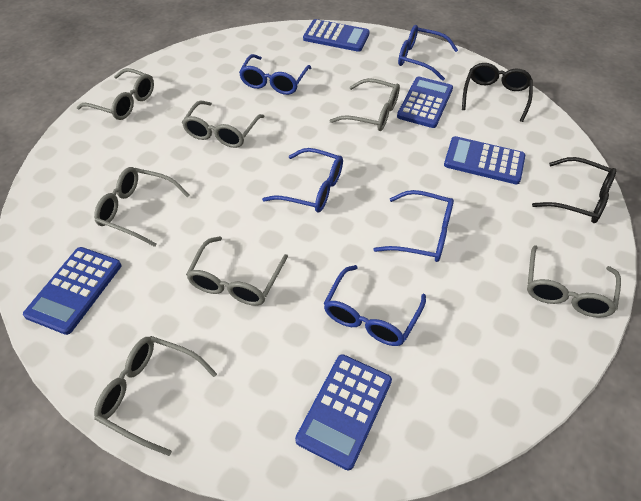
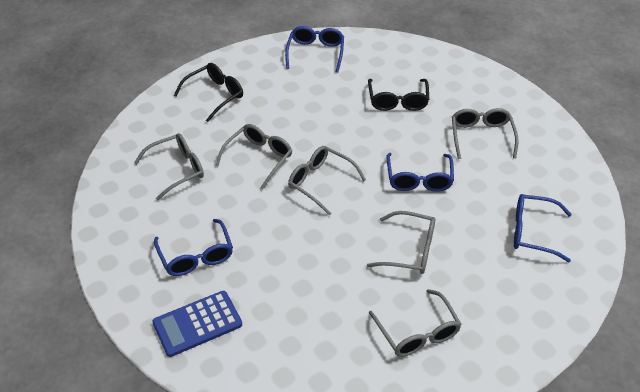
blue calculator: 5 -> 1
blue glasses: 5 -> 4
grey glasses: 7 -> 6

